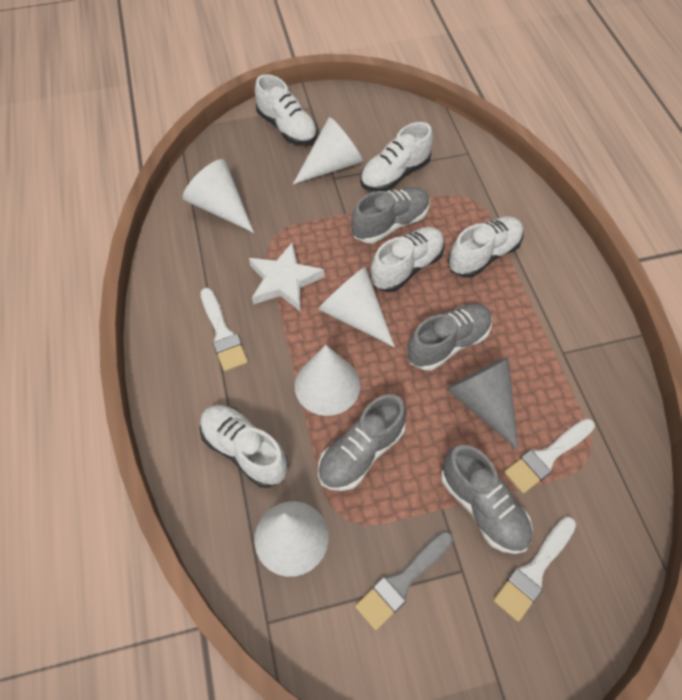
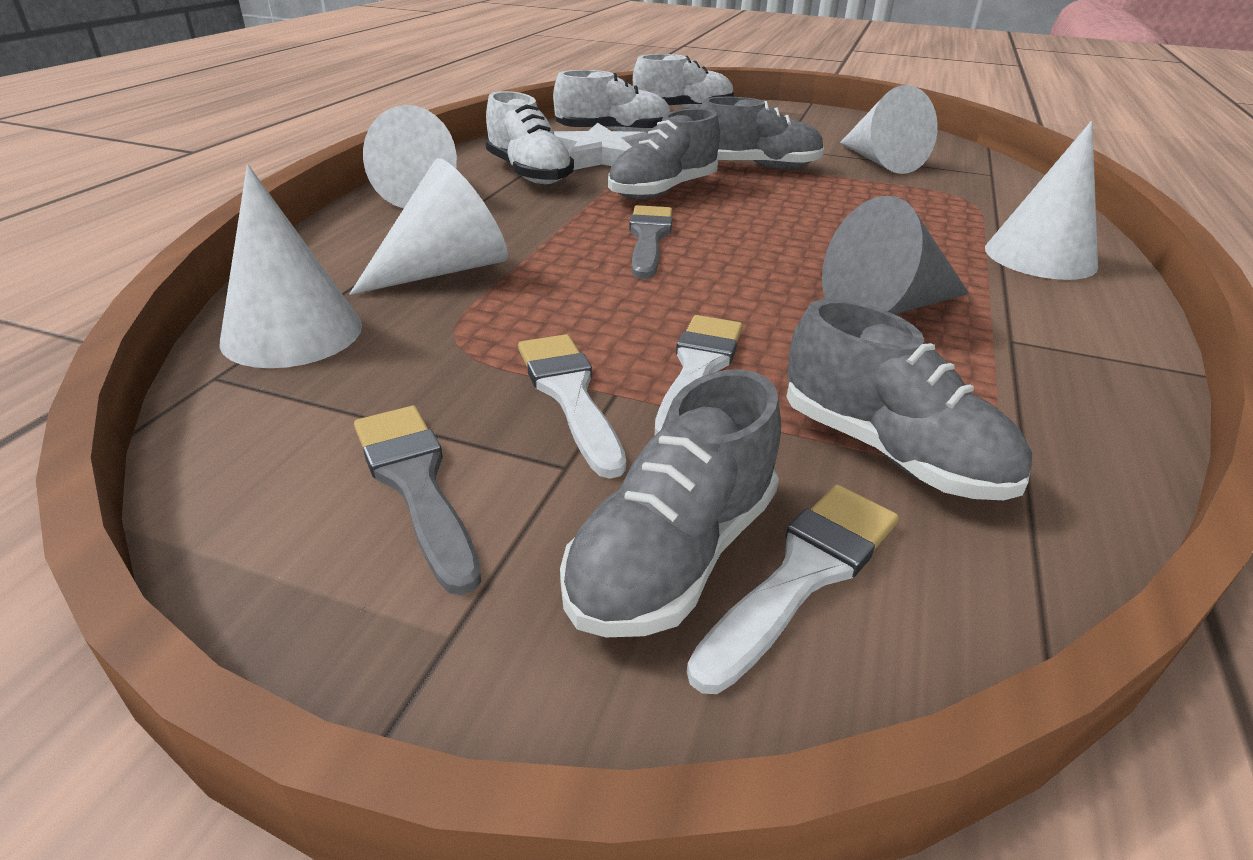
grey brush: 1 -> 2
white shoe: 5 -> 3

